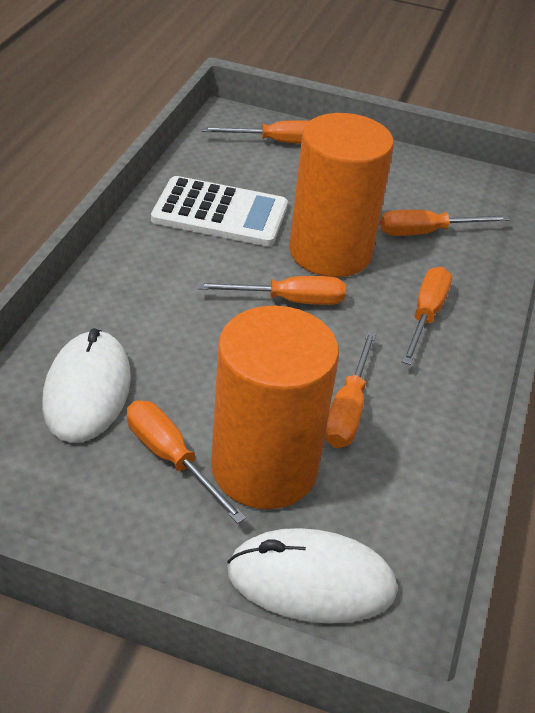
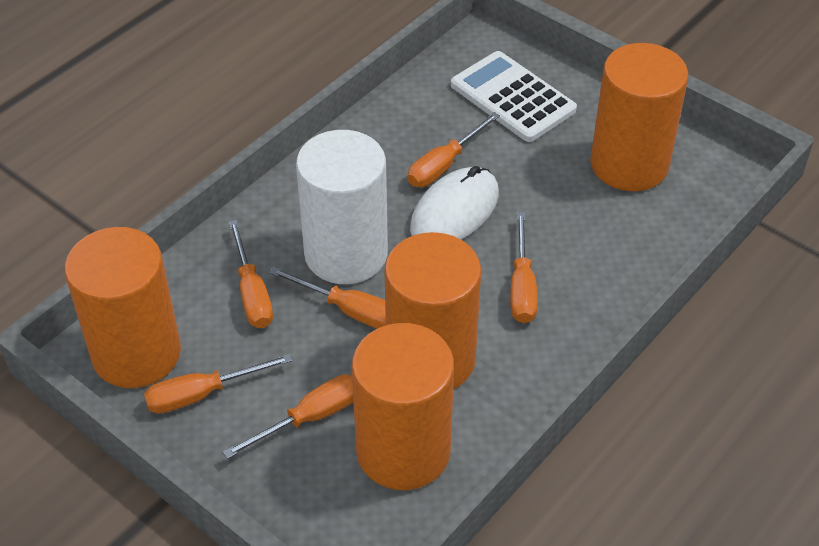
orange cylinder: 2 -> 4
white cylinder: 0 -> 1
white mouse: 2 -> 1

